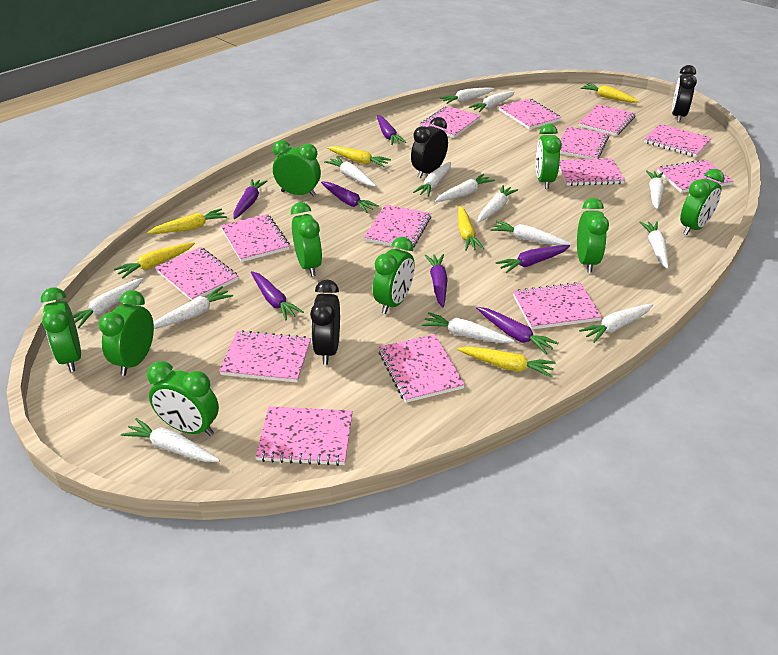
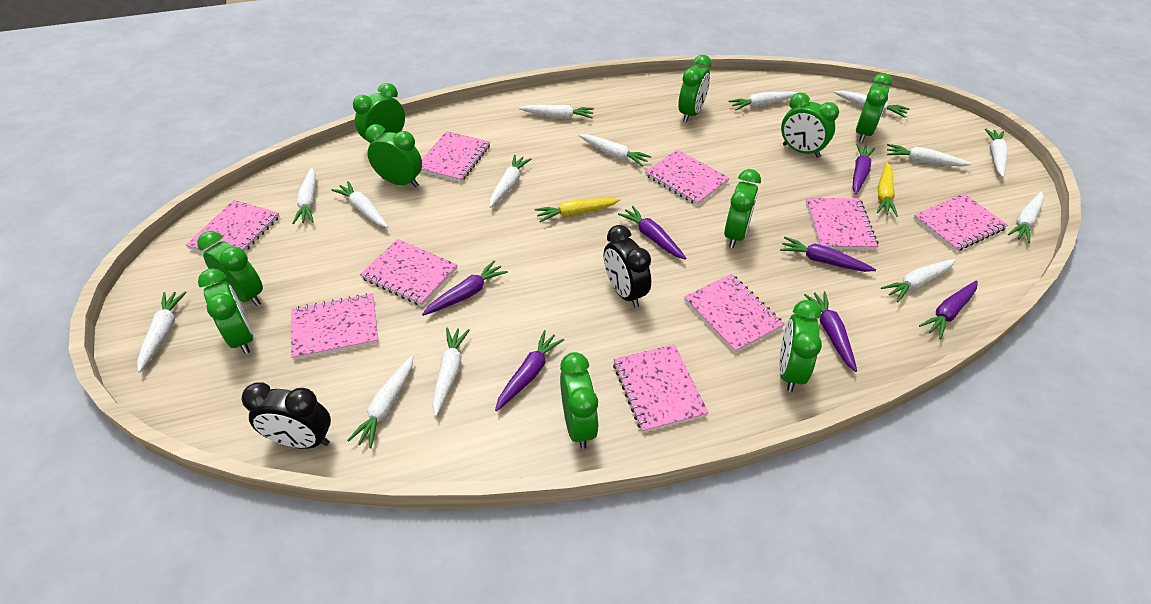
black clock: 3 -> 2
green clock: 9 -> 10
pink notebook: 14 -> 9
yellow carrot: 6 -> 2

